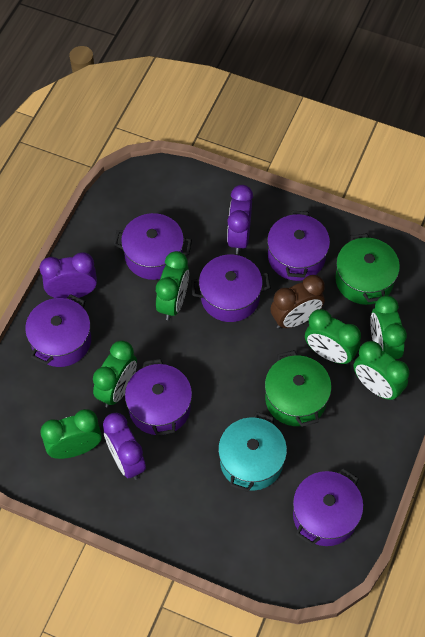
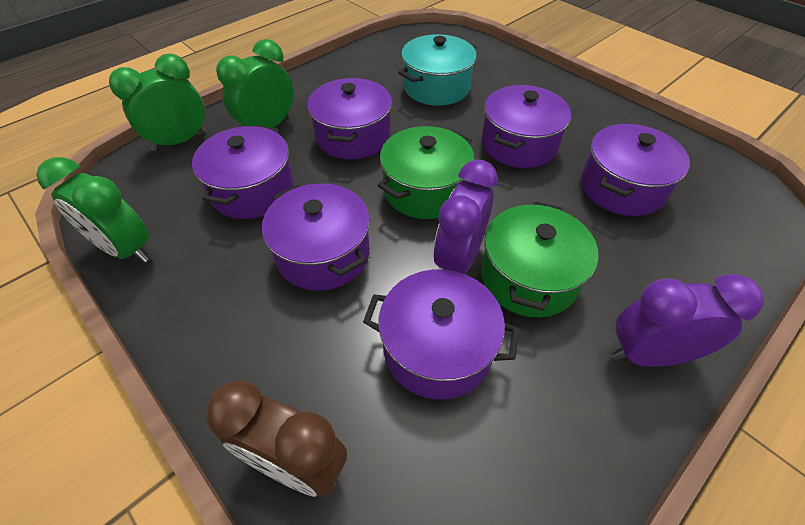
green clock: 6 -> 3
purple clock: 3 -> 2

